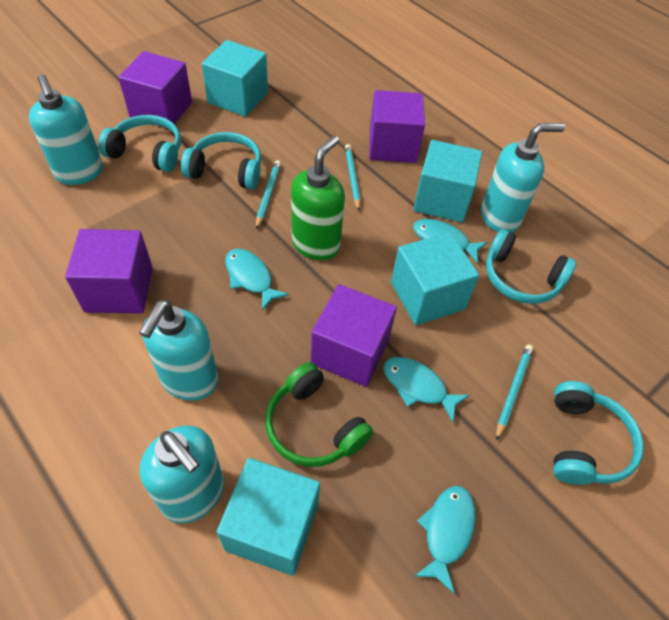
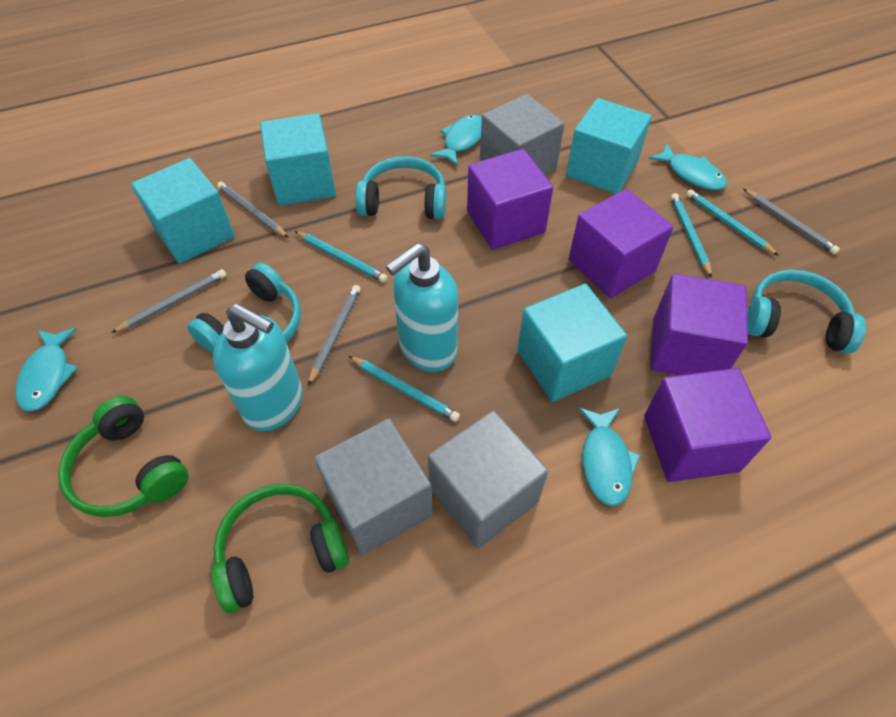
green headphones: 1 -> 2
green soap dispenser: 1 -> 0
grey cube: 0 -> 3
grey pencil: 0 -> 4
turquoise headphones: 4 -> 3
turquoise pencil: 3 -> 4
turquoise soap dispenser: 4 -> 2

